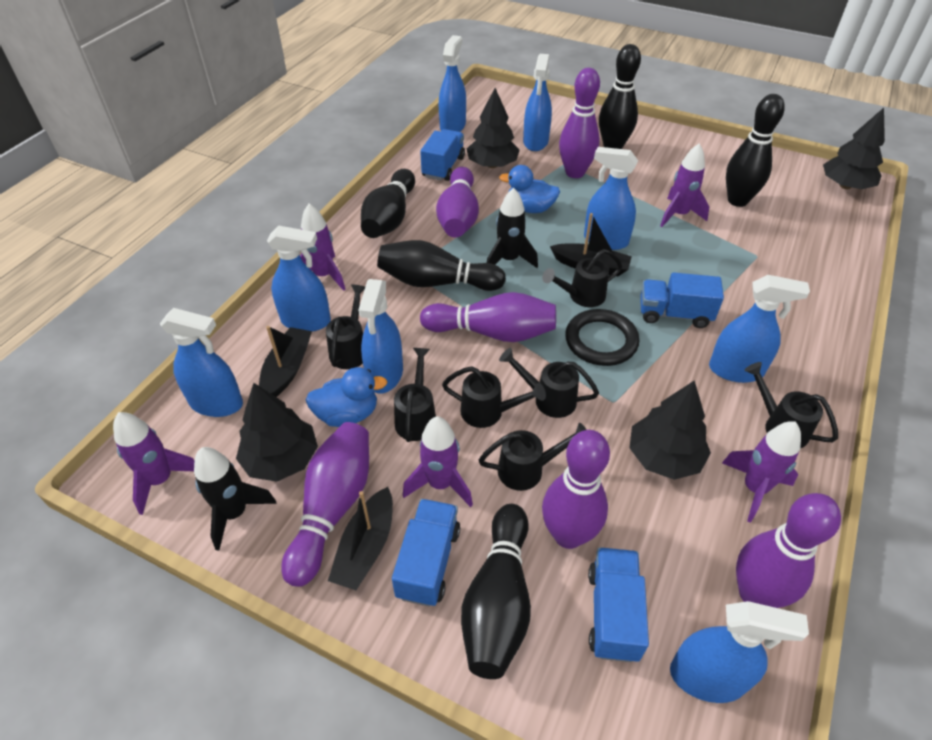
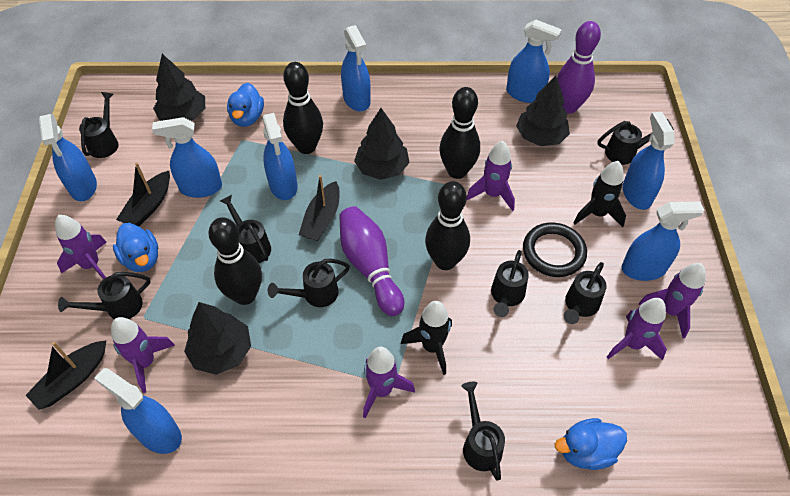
black bowling pin: 5 -> 4
black watering can: 7 -> 8
blue duck: 2 -> 3
blue truck: 4 -> 0
purple bowling pin: 6 -> 2
purple rocket: 5 -> 6

